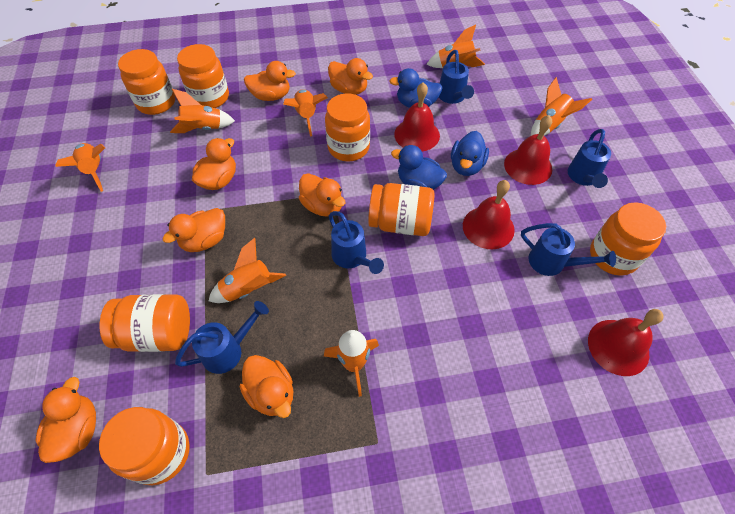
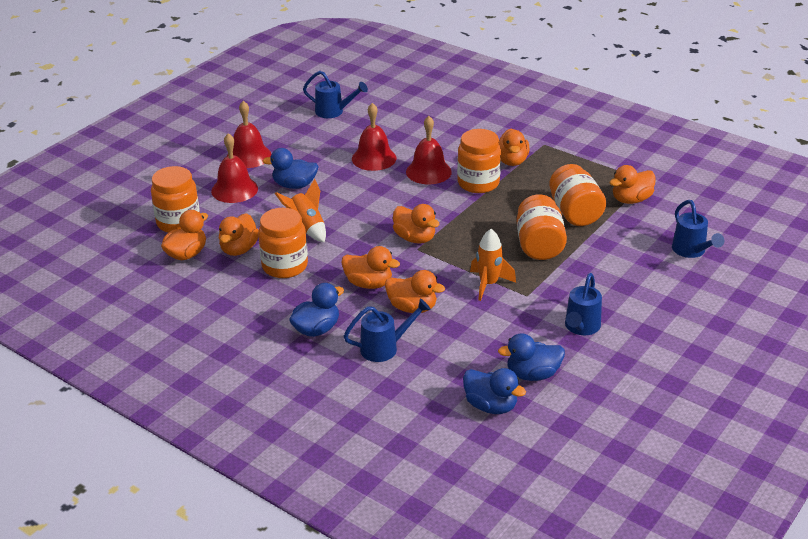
blue duck: 3 -> 4
blue watering can: 5 -> 4
orange jar: 7 -> 5
orange rocket: 7 -> 2

